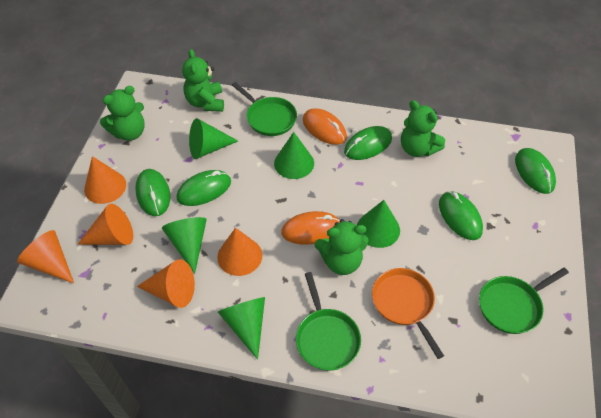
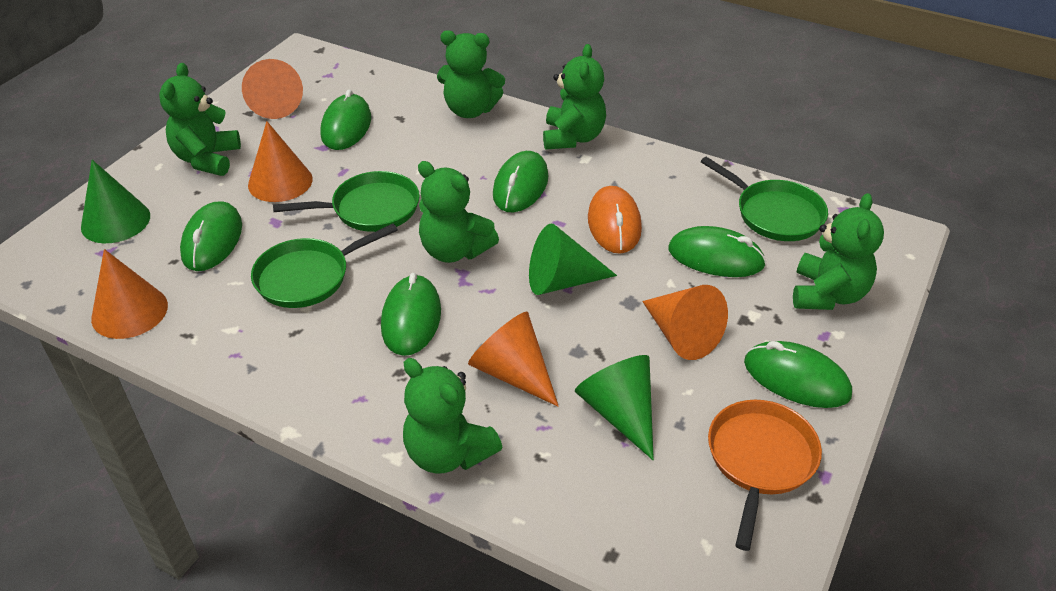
green cone: 5 -> 3
green mouse: 5 -> 6
green teddy bear: 4 -> 6
orange mouse: 2 -> 1

